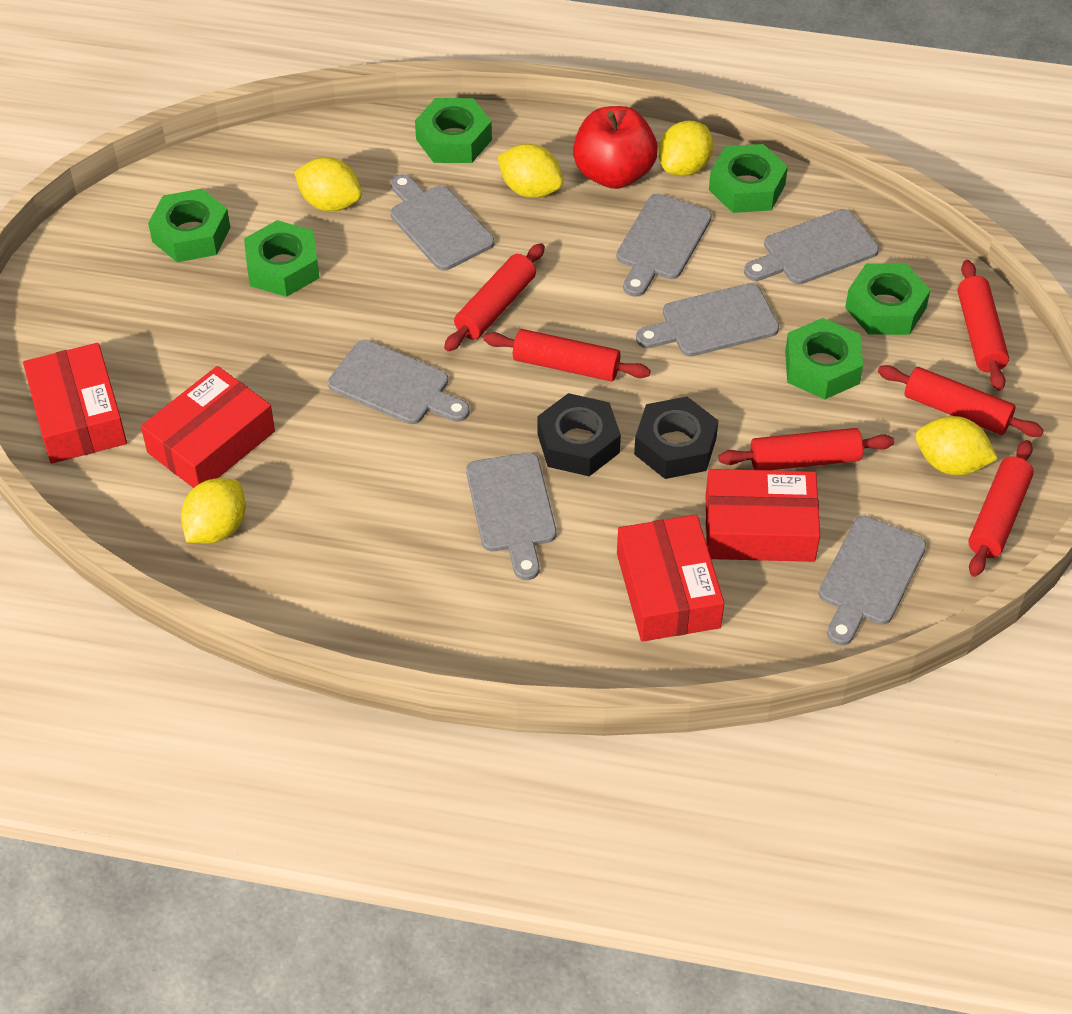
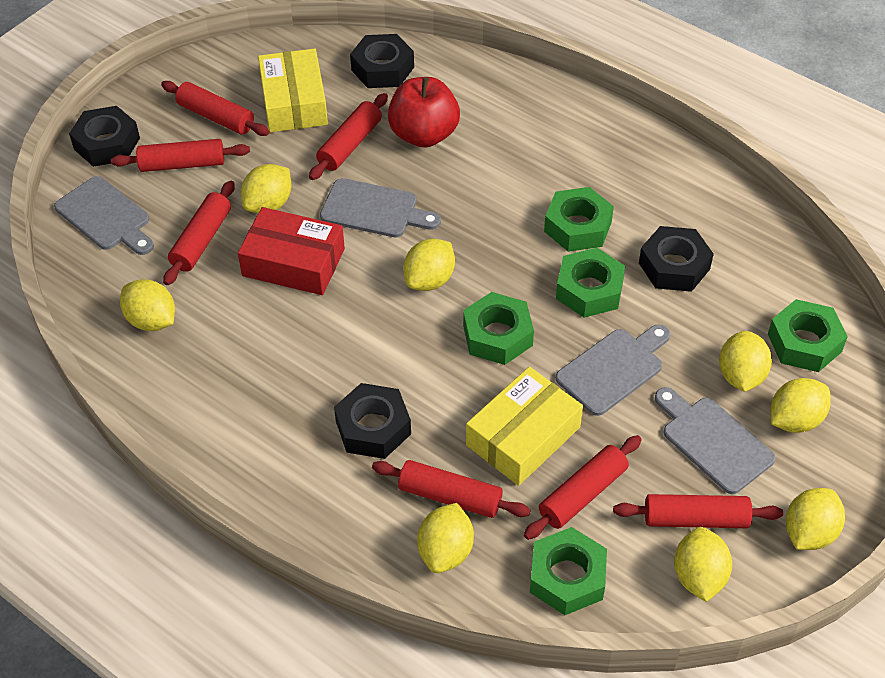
black nut: 2 -> 4
green nut: 6 -> 5
grey cutting board: 7 -> 4
red box: 4 -> 1
red rolling pin: 6 -> 7
yellow box: 0 -> 2
yellow lemon: 5 -> 8

